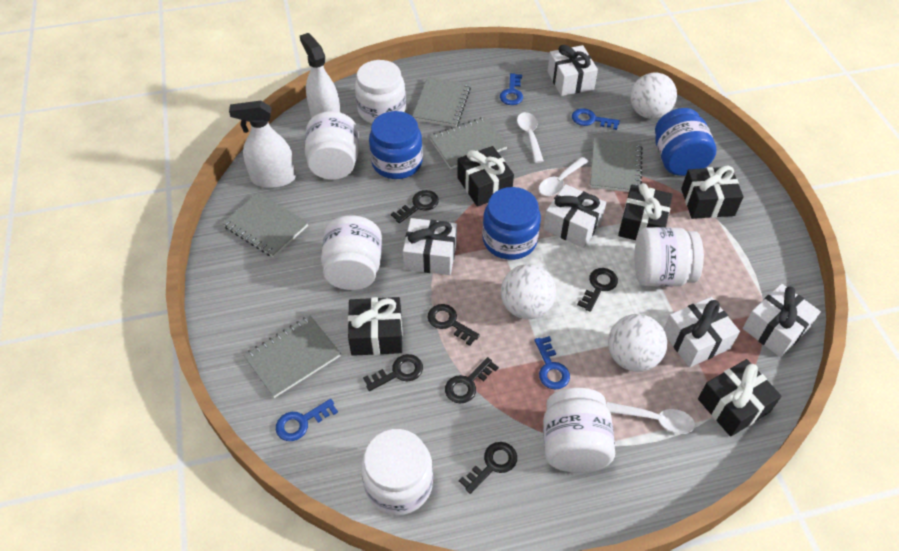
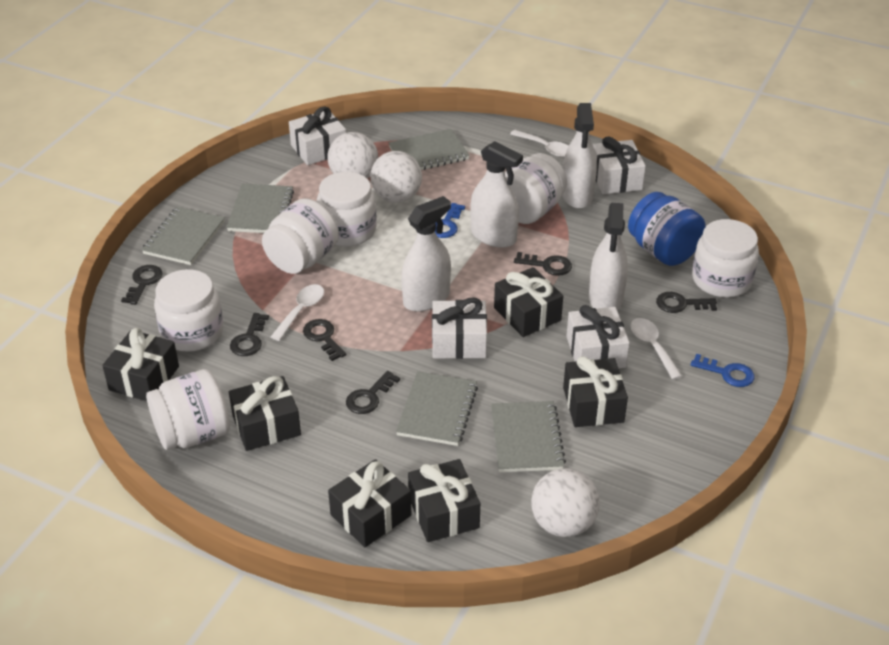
black gift: 5 -> 6
blue jar: 3 -> 1
blue key: 4 -> 2
white gift: 5 -> 4
white spray bottle: 2 -> 4

